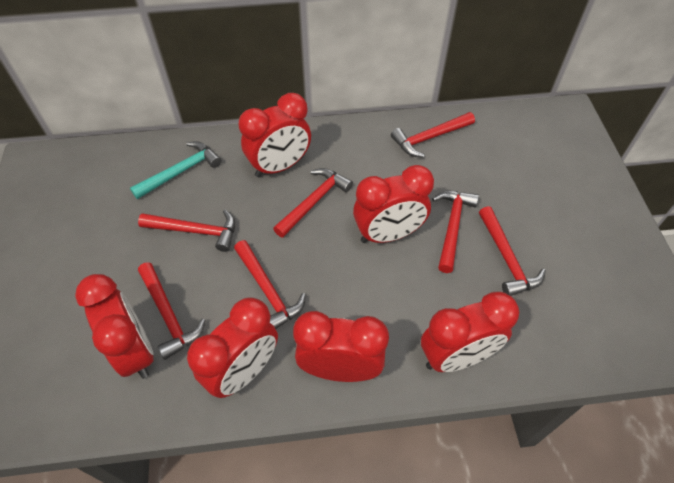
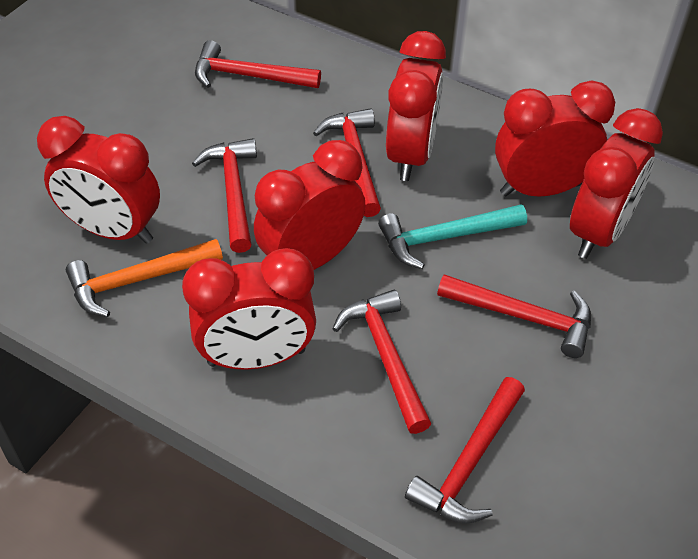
orange hammer: 0 -> 1
red hammer: 7 -> 6

